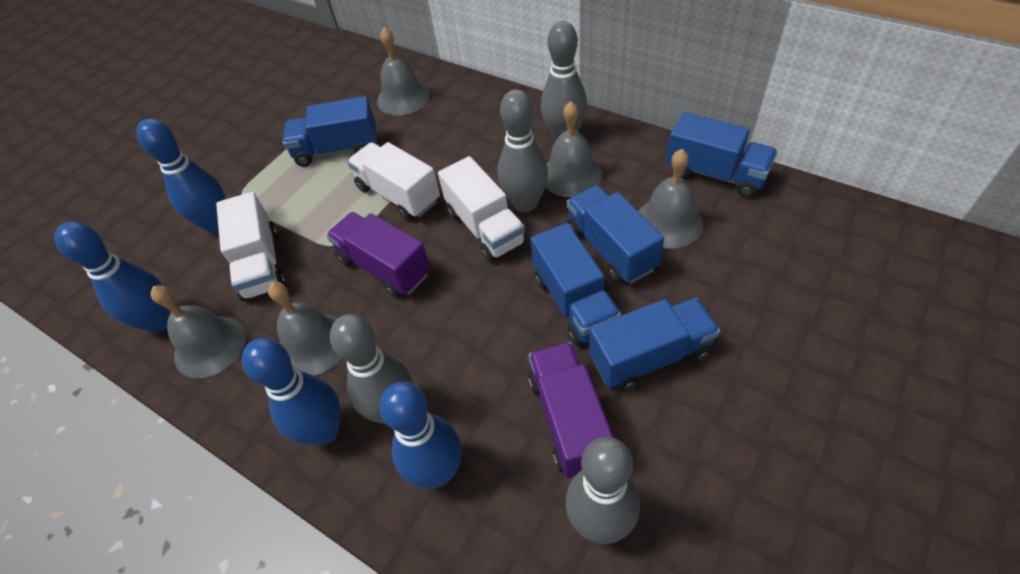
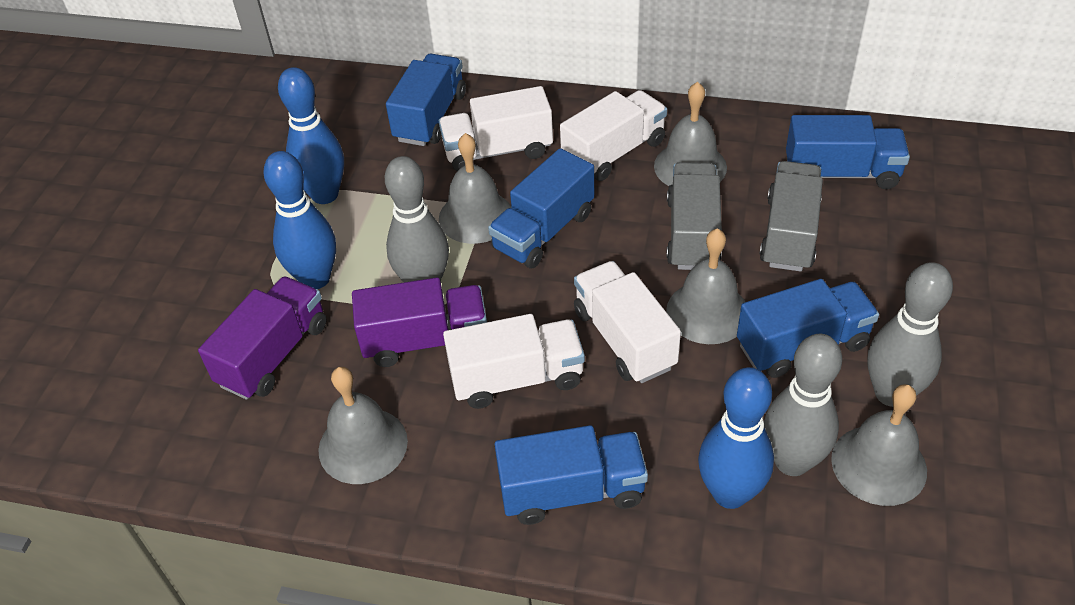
blue bowling pin: 4 -> 3
grey bowling pin: 4 -> 3
grey truck: 0 -> 2
white truck: 3 -> 4

